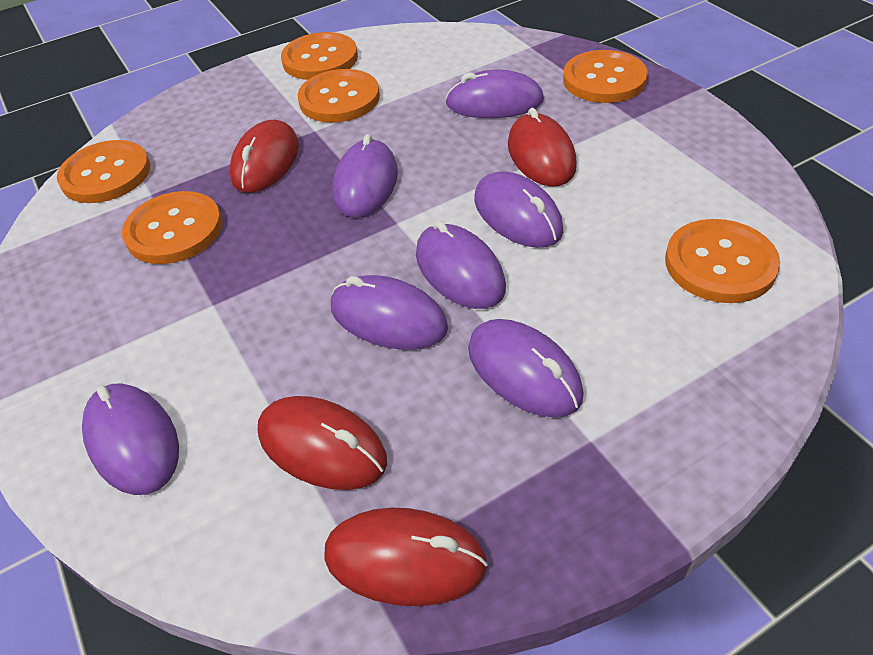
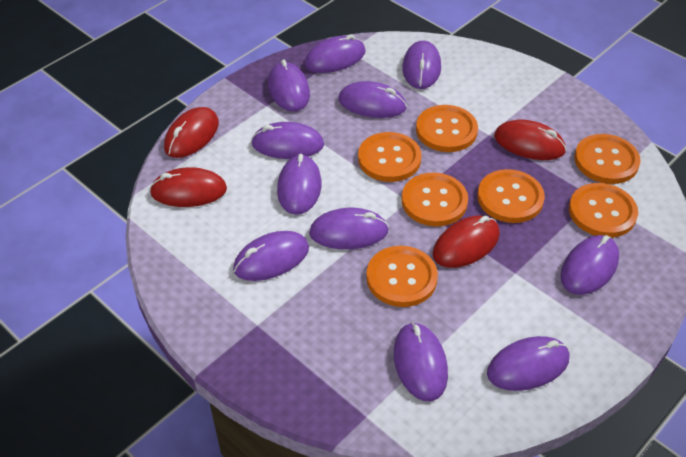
orange button: 6 -> 7
purple mouse: 7 -> 11

